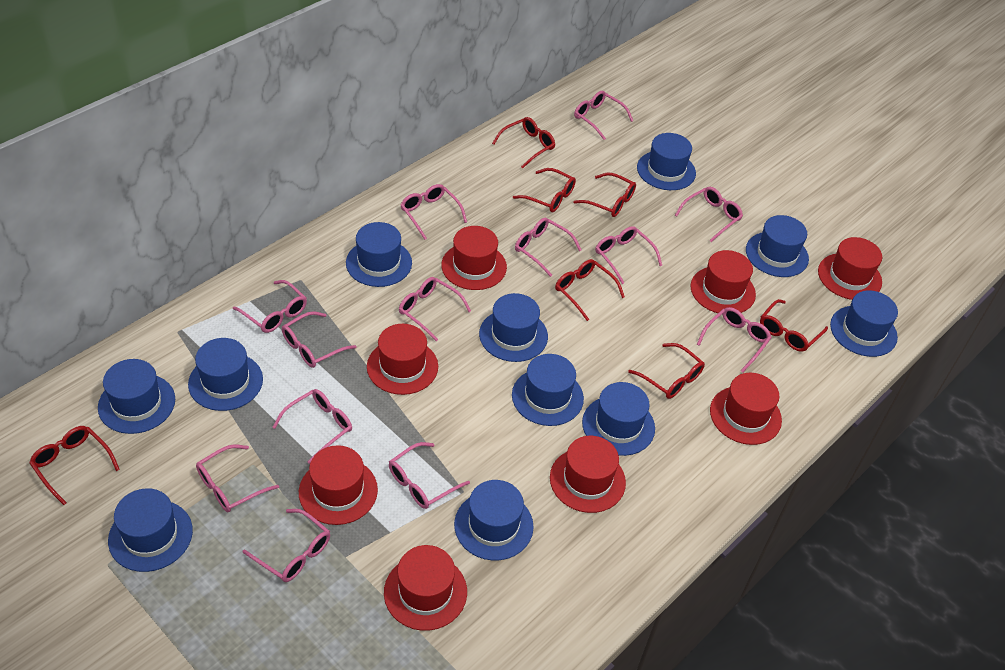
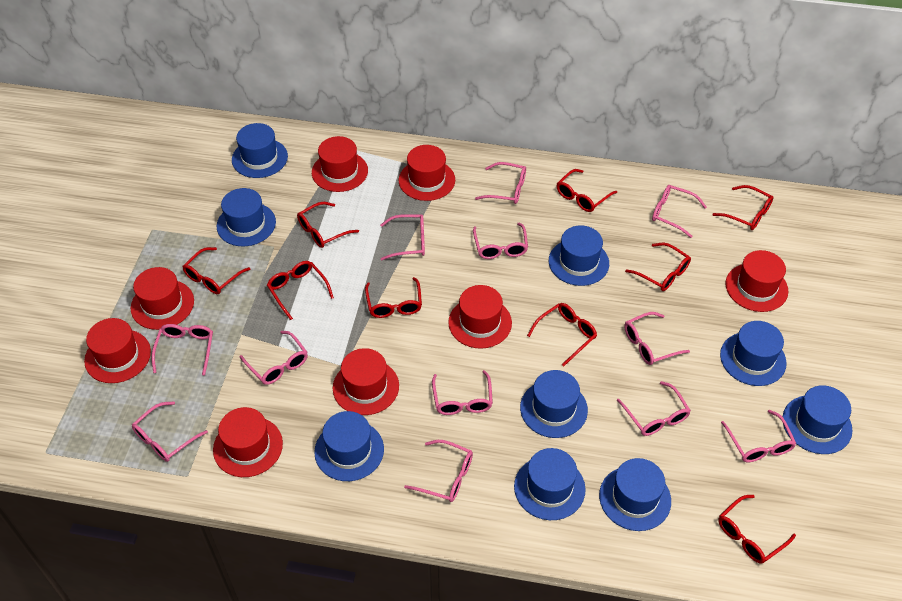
blue hat: 11 -> 9
pink glasses: 13 -> 12
red glasses: 7 -> 9

